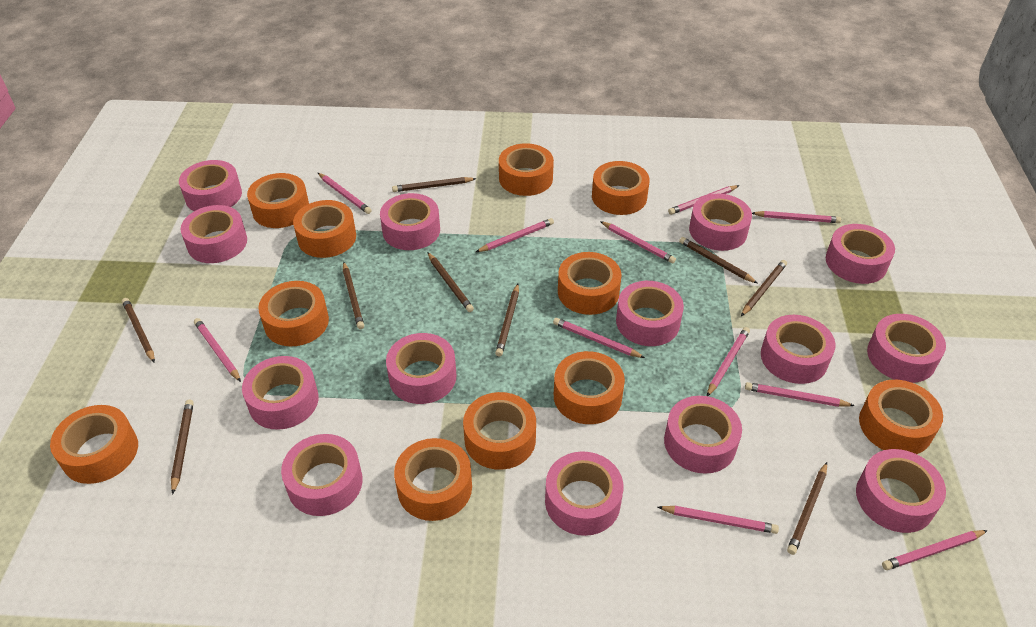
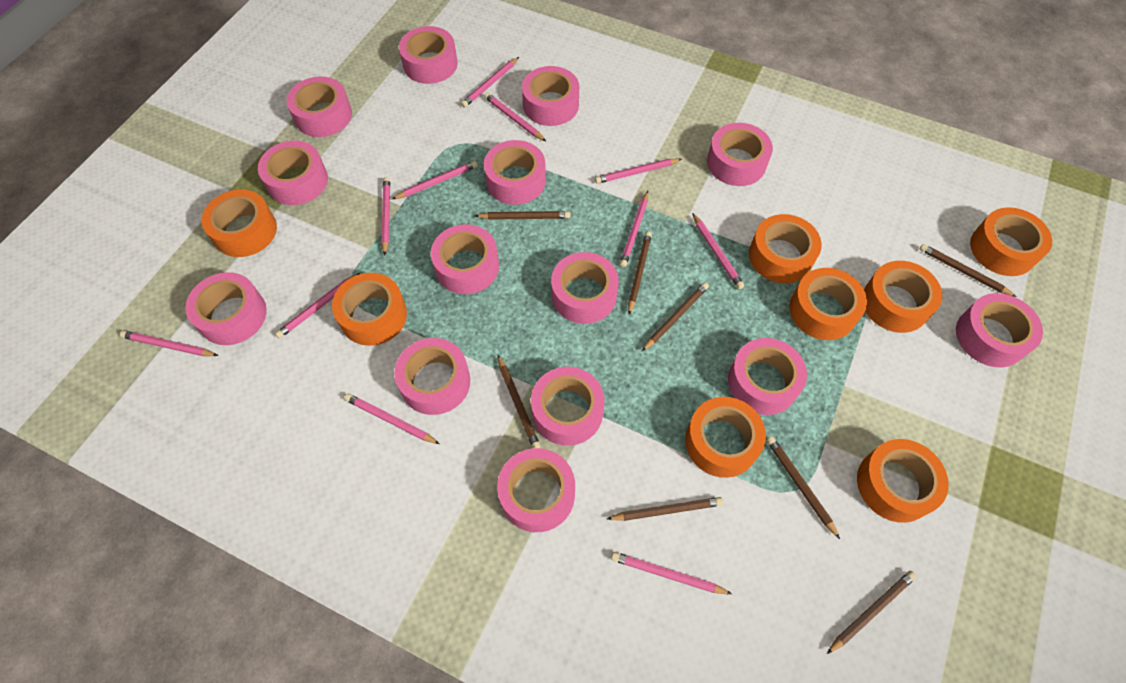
brown pencil: 9 -> 8
orange tape: 11 -> 8

